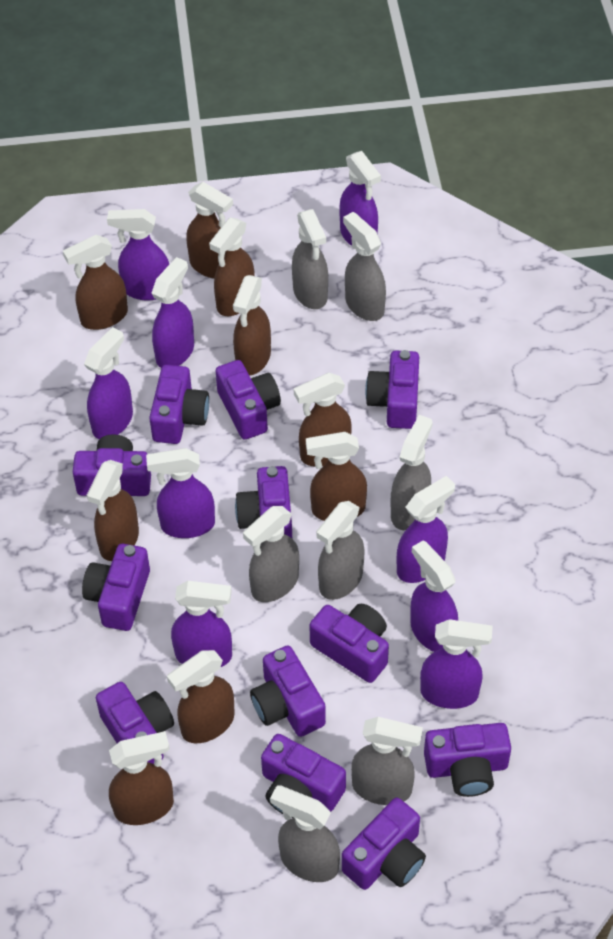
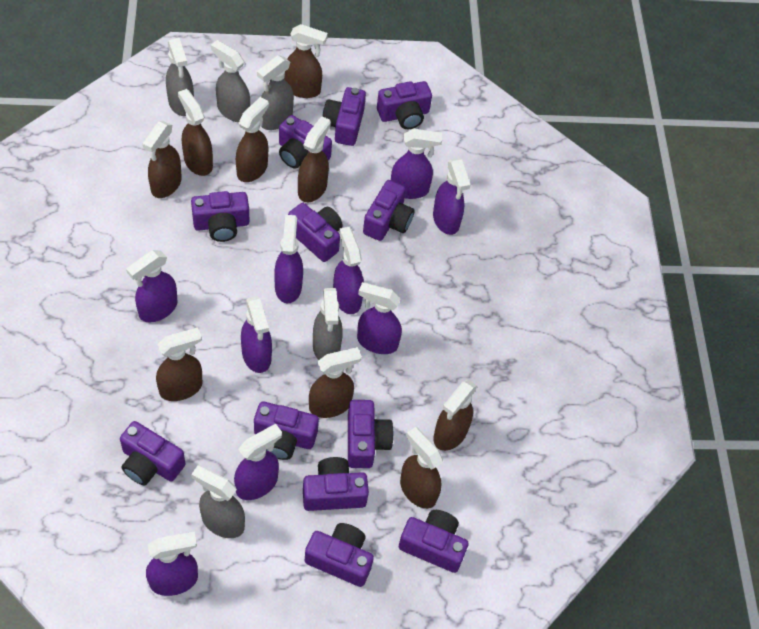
grey spray bottle: 7 -> 5

